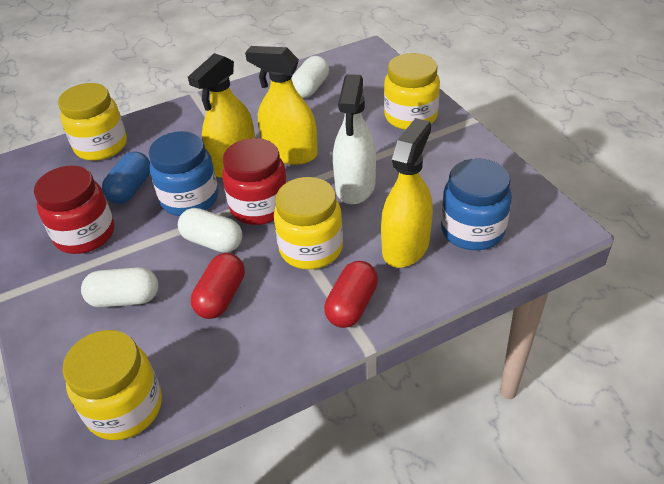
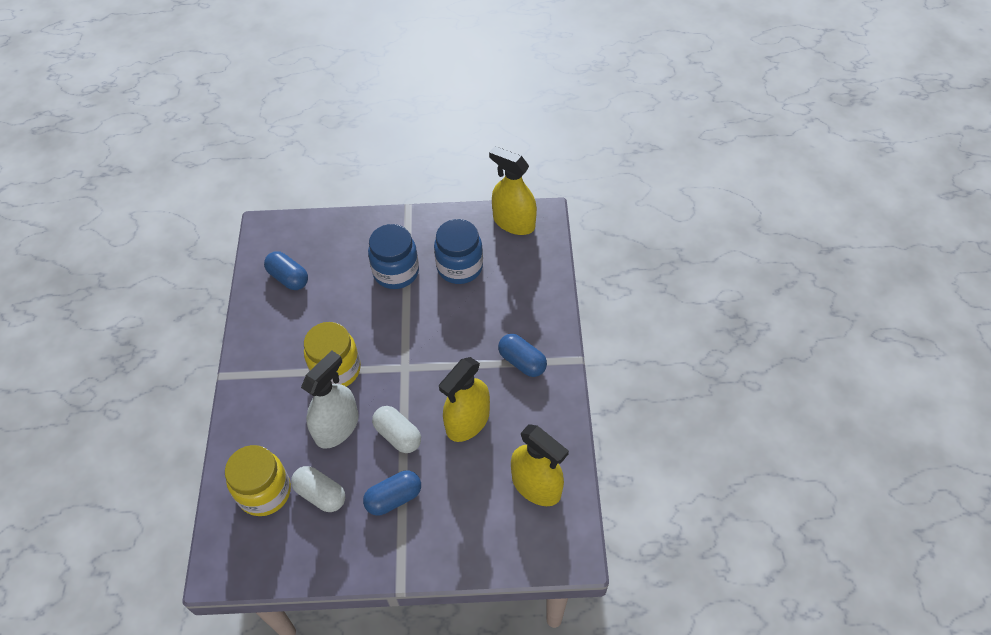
blue capsule: 1 -> 3
red capsule: 2 -> 0
red jar: 2 -> 0
white capsule: 3 -> 2
yellow jar: 4 -> 2

